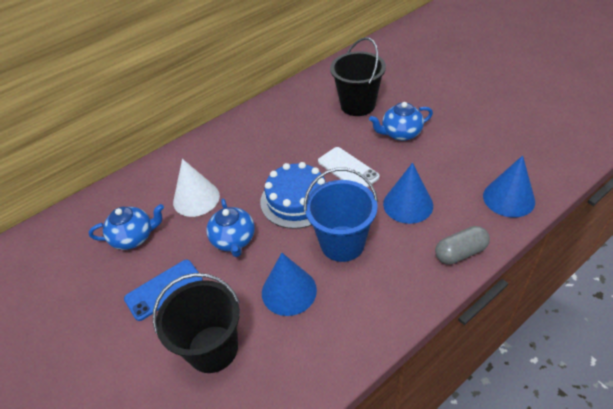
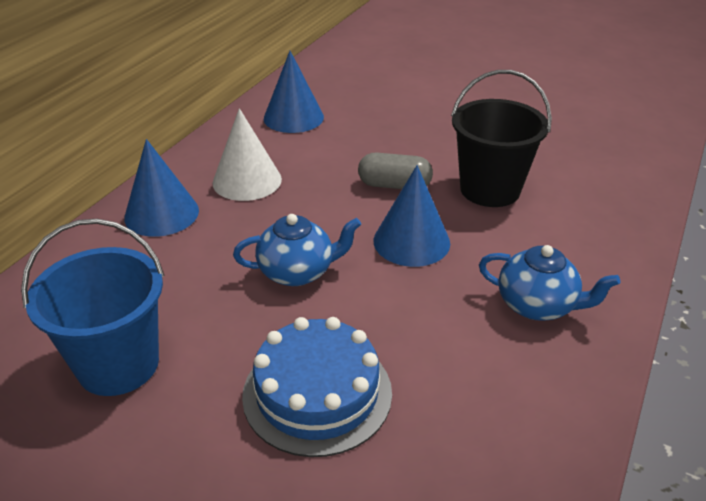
black bucket: 2 -> 1
blue phone: 1 -> 0
blue teapot: 3 -> 2
white phone: 1 -> 0

